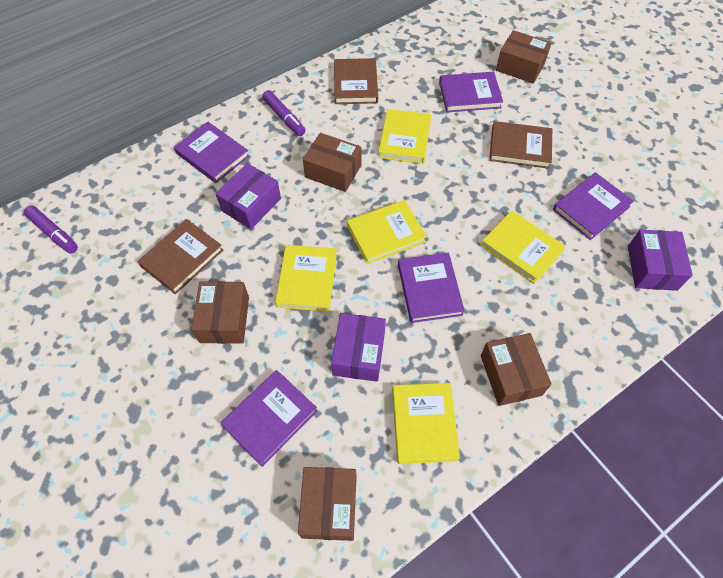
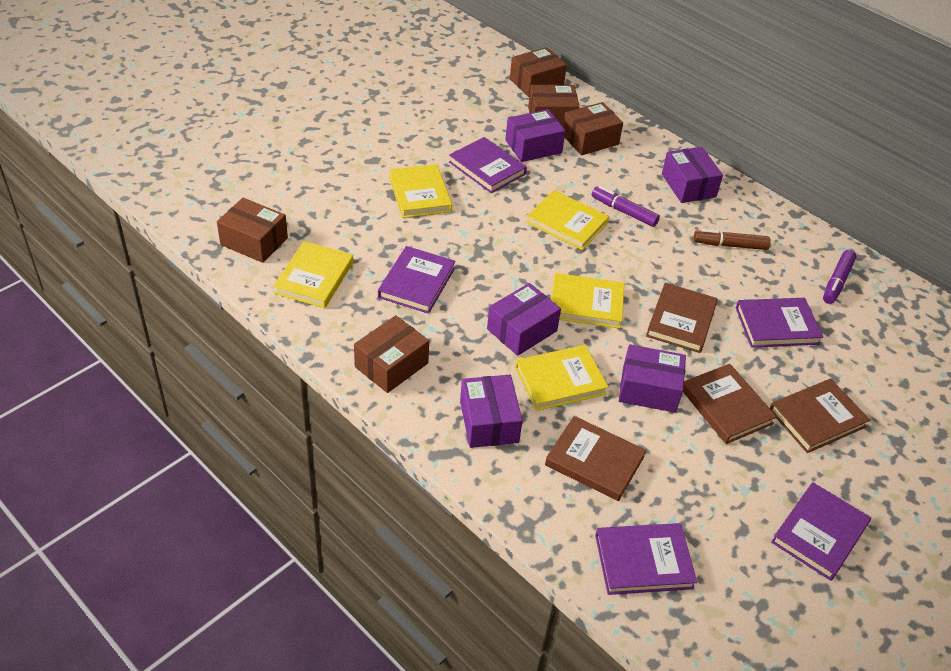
brown book: 3 -> 4
brown marker: 0 -> 1
purple box: 3 -> 5

